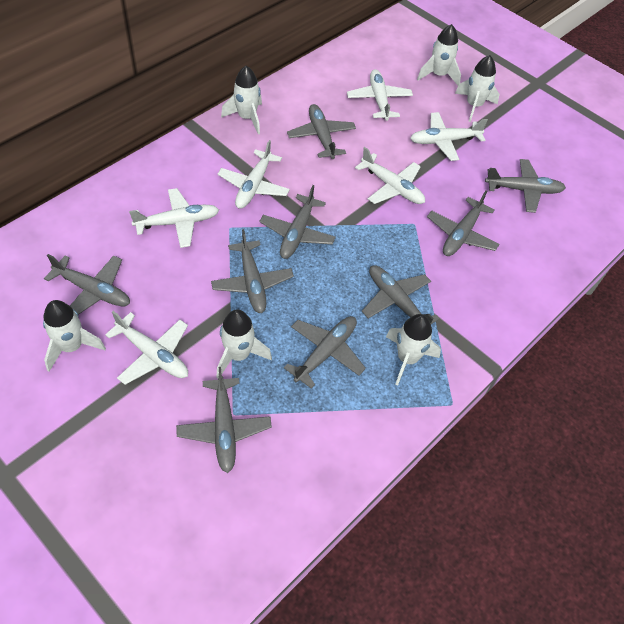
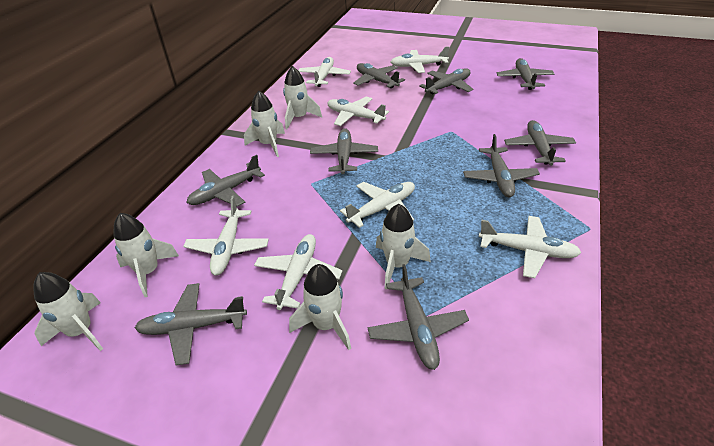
white plane: 6 -> 7

